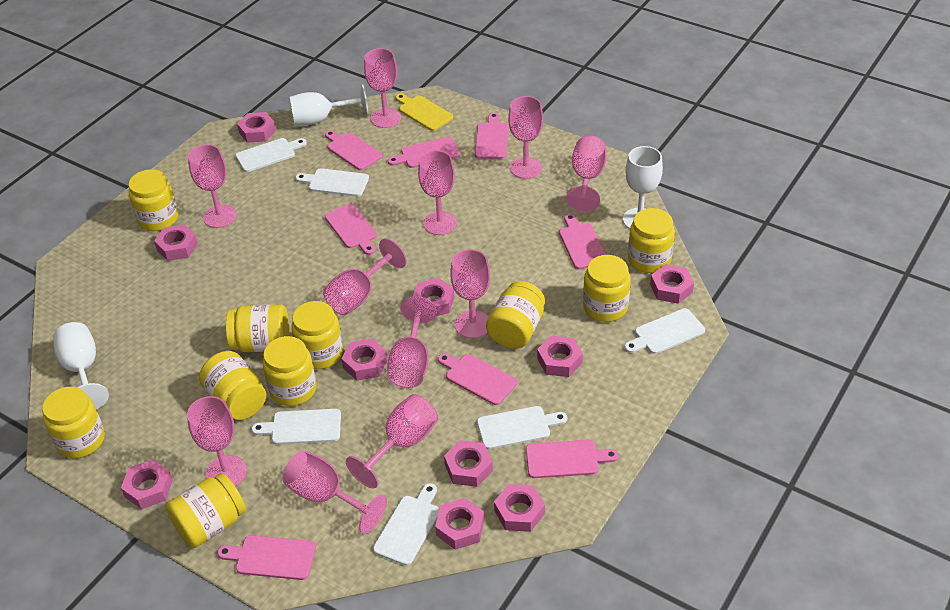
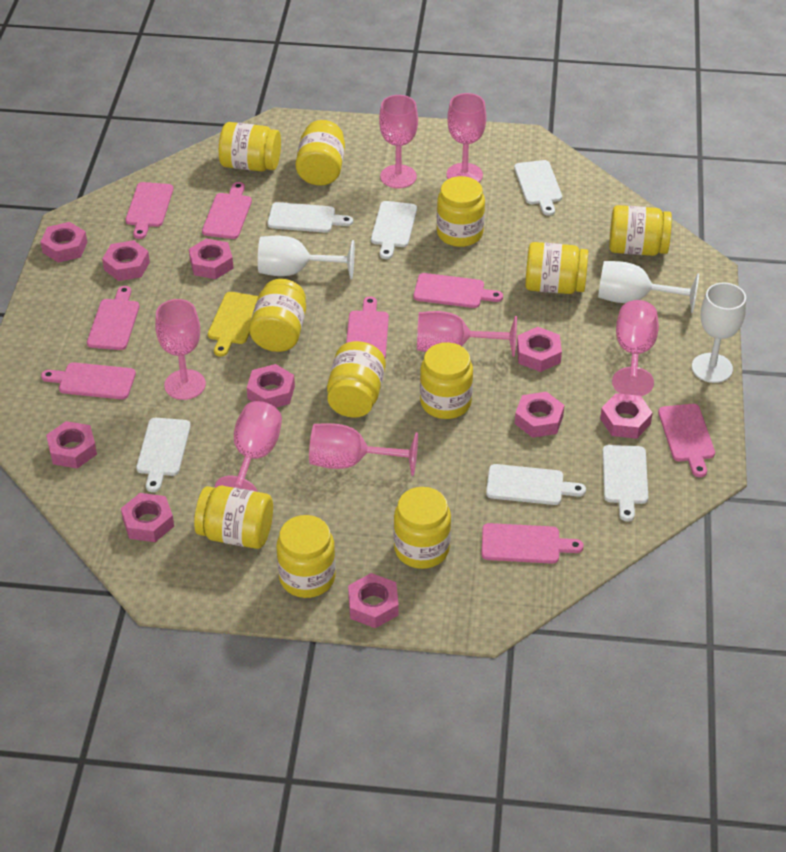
pink goblet: 11 -> 7
yellow jar: 10 -> 11

